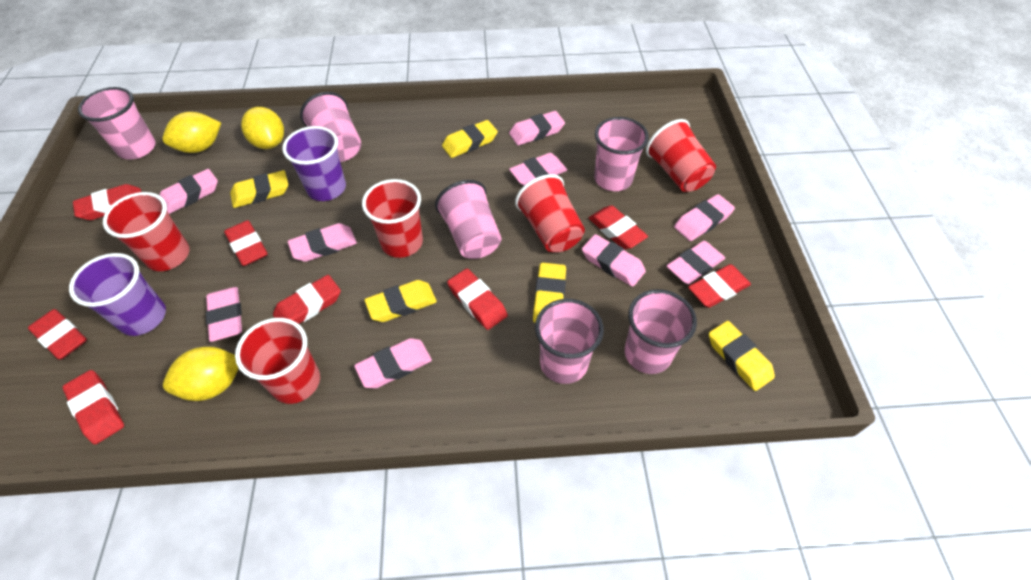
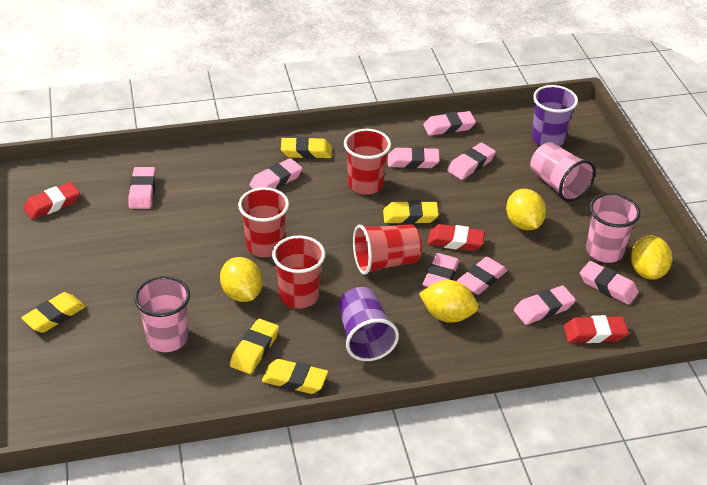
pink cup: 6 -> 3
red cup: 5 -> 4
red eraser: 8 -> 3
yellow lemon: 3 -> 4

